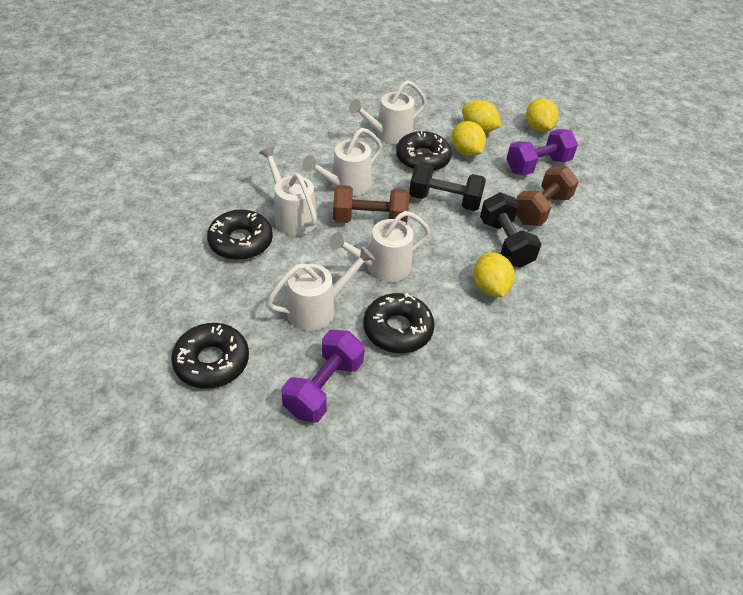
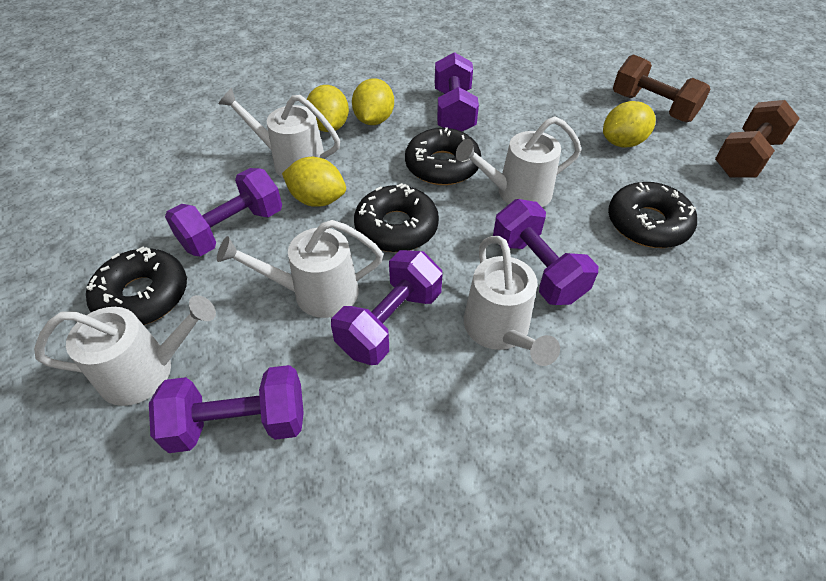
black dumbbell: 2 -> 0
purple dumbbell: 2 -> 5

